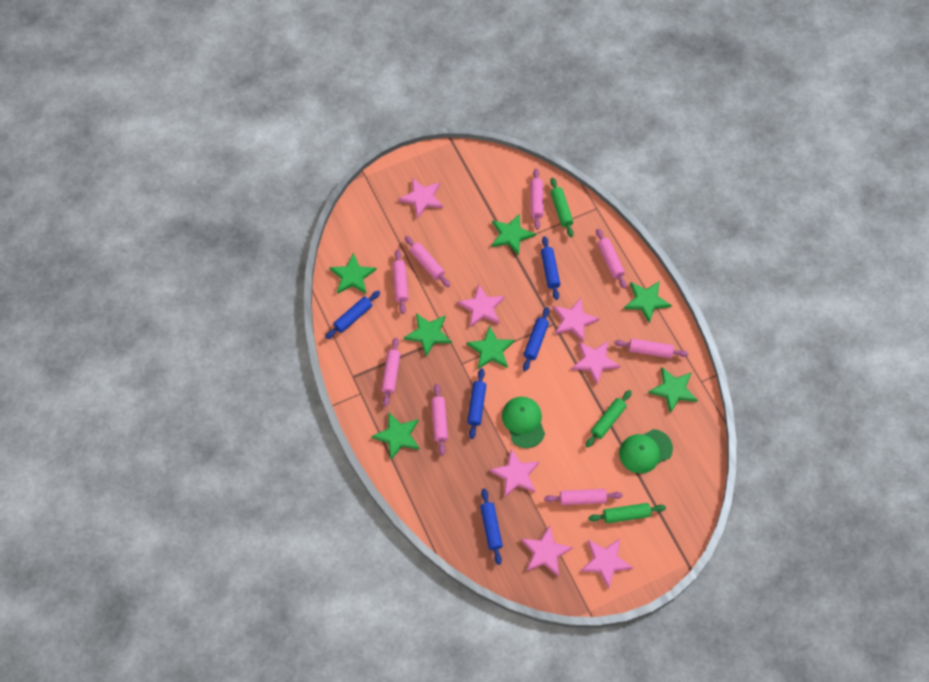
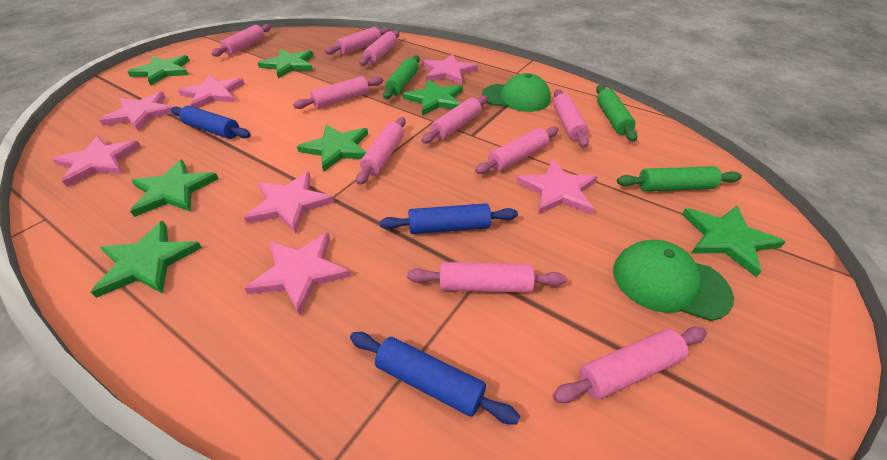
blue rolling pin: 5 -> 3
pink rolling pin: 8 -> 10

